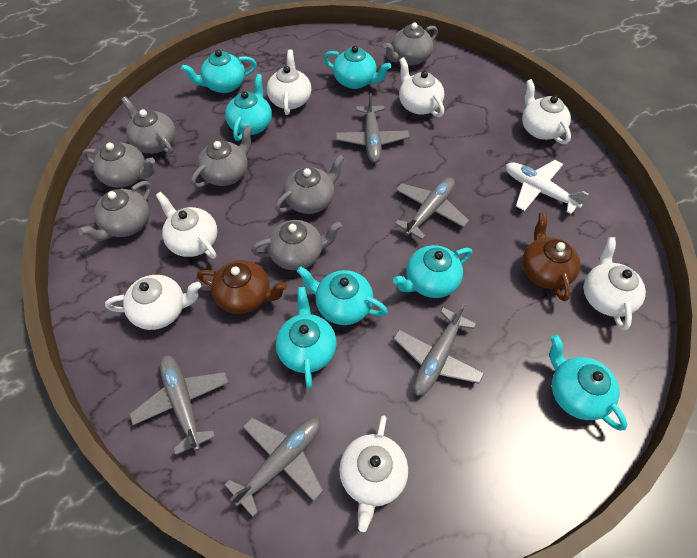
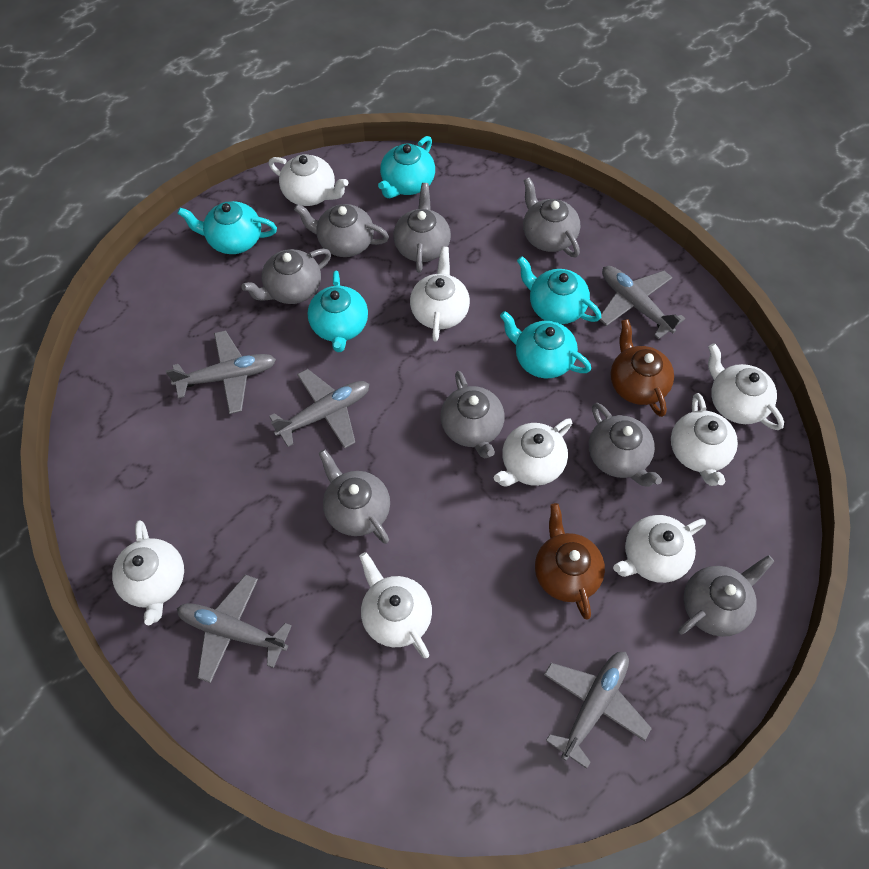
grey teapot: 7 -> 8
turquoise teapot: 7 -> 5
white plane: 1 -> 0
white teapot: 7 -> 8

